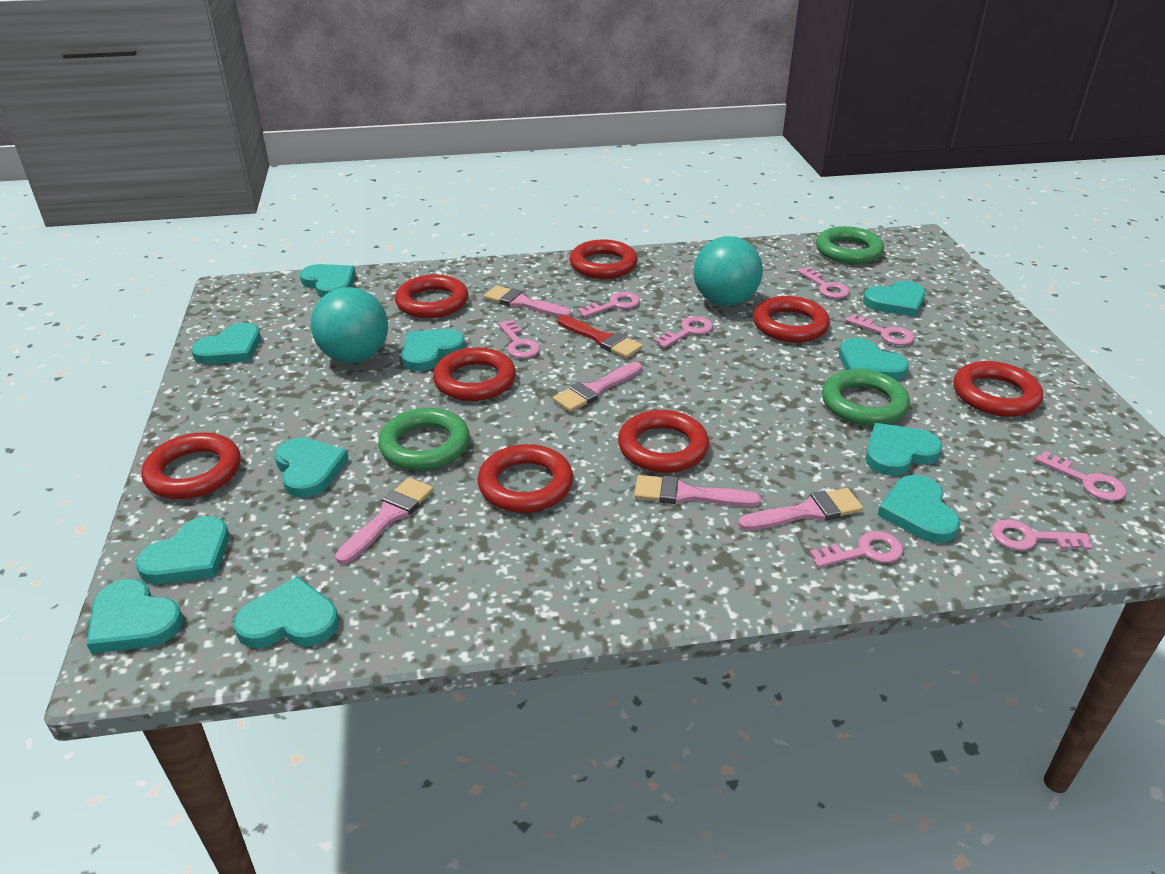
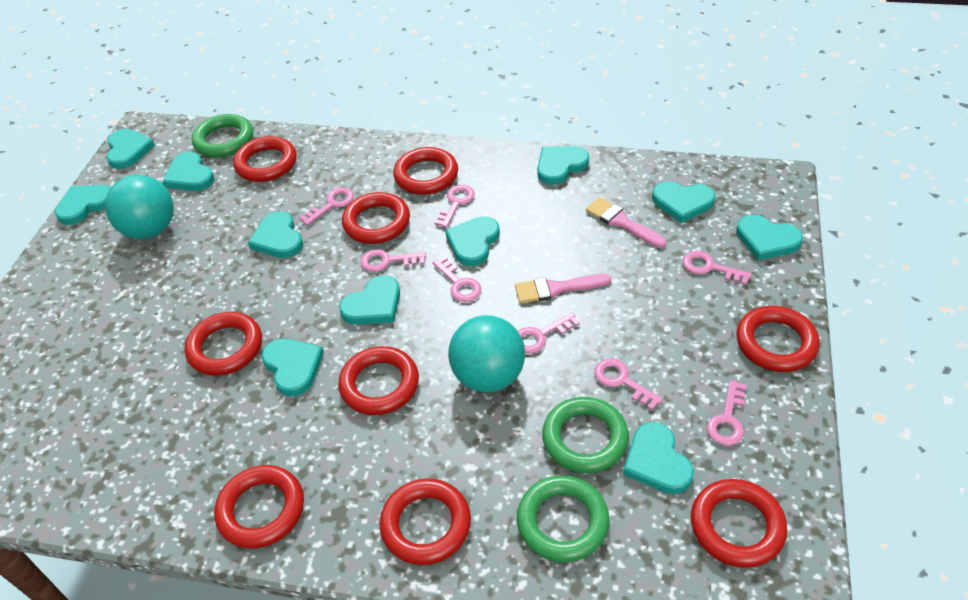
pink brush: 5 -> 2
red brush: 1 -> 0
red ring: 8 -> 9

